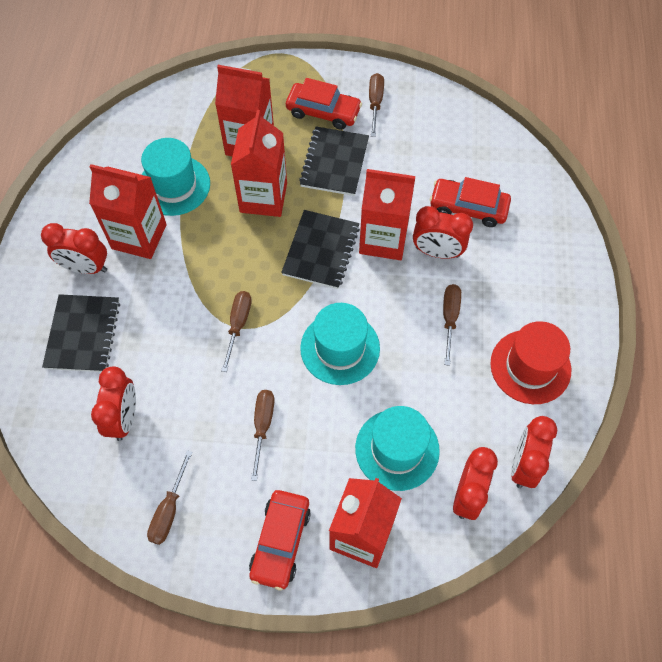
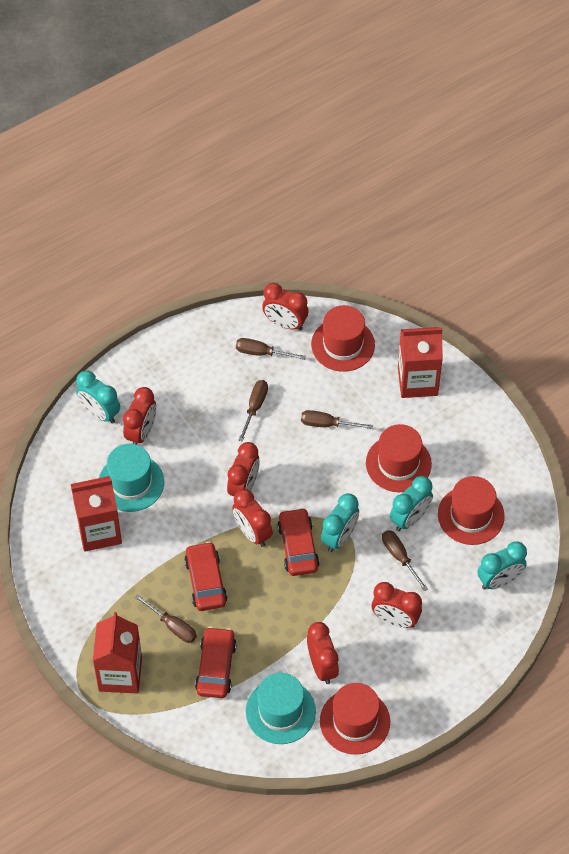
black notebook: 3 -> 0
red carton: 5 -> 3
red clock: 5 -> 6
red hat: 1 -> 4
turquoise clock: 0 -> 4
turquoise hat: 3 -> 2

